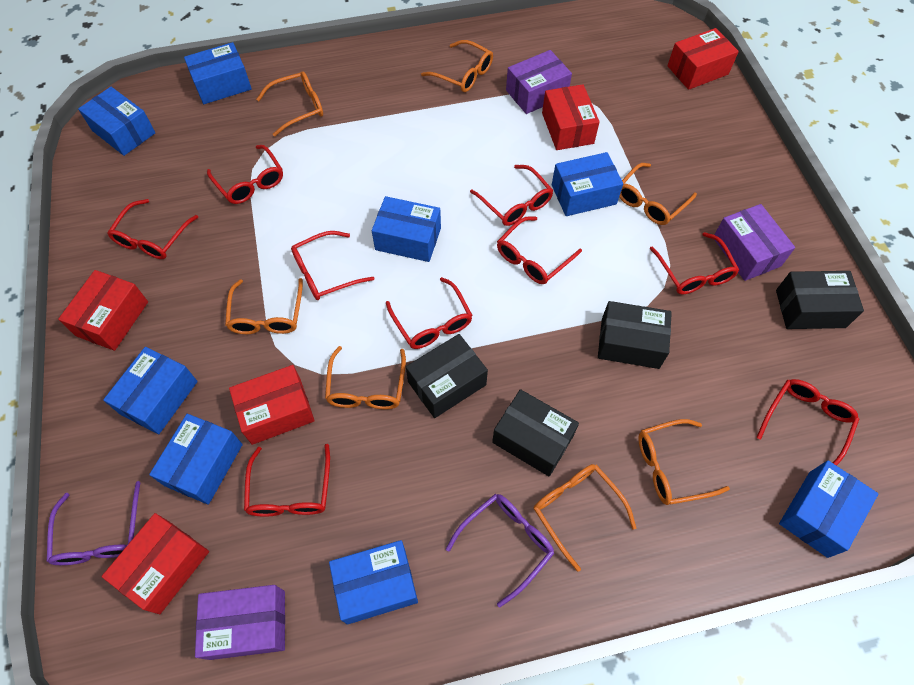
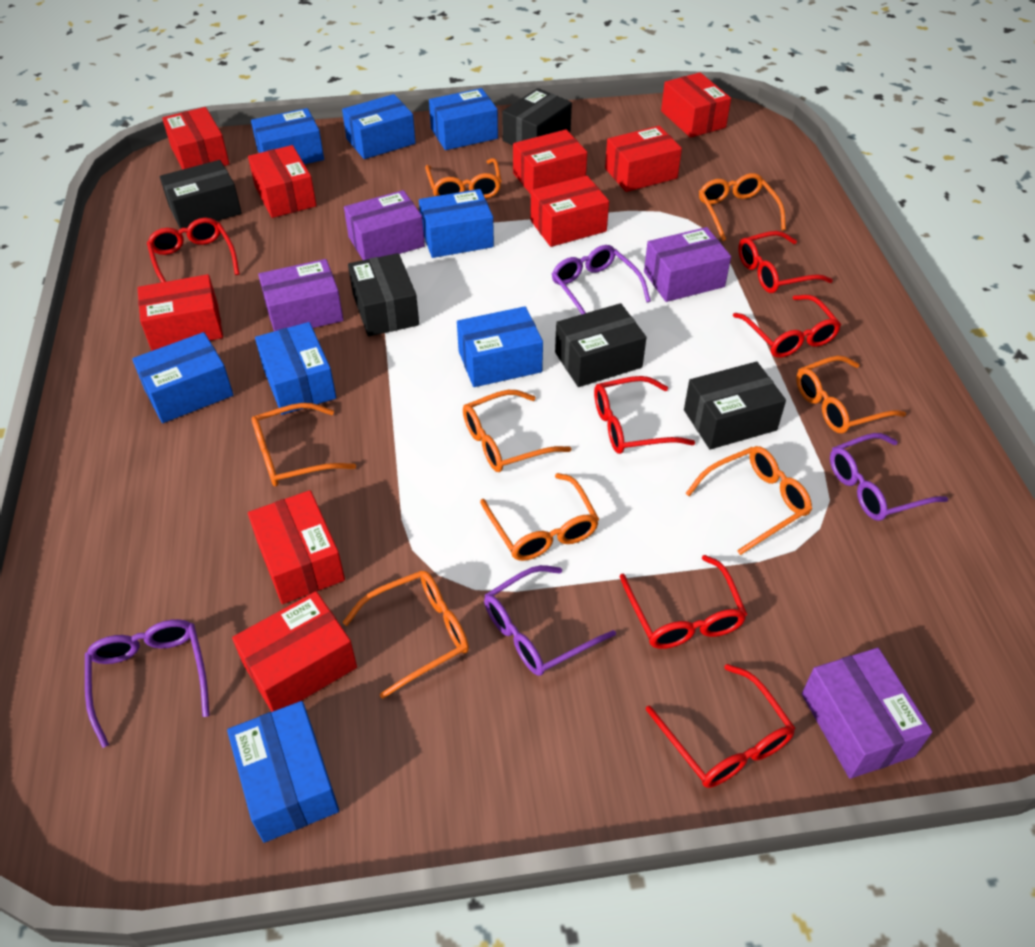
black box: 4 -> 5
orange glasses: 7 -> 8
purple box: 3 -> 4
purple glasses: 2 -> 4
red box: 5 -> 9
red glasses: 9 -> 6

